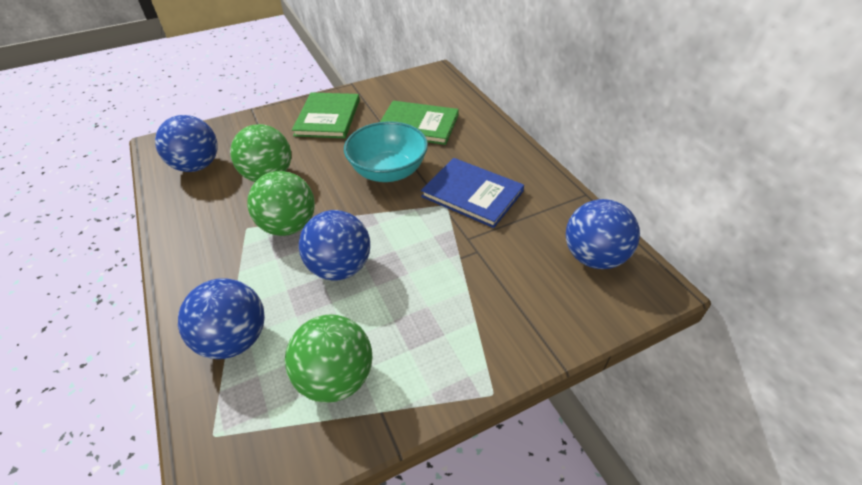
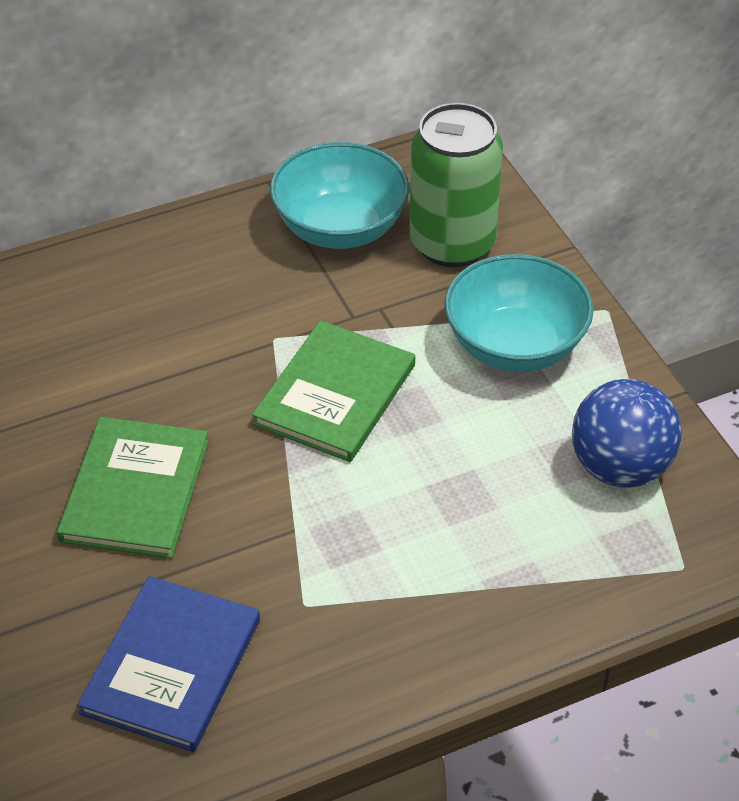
blue ball: 4 -> 1
green ball: 3 -> 0
green can: 0 -> 1
turquoise bowl: 1 -> 2

